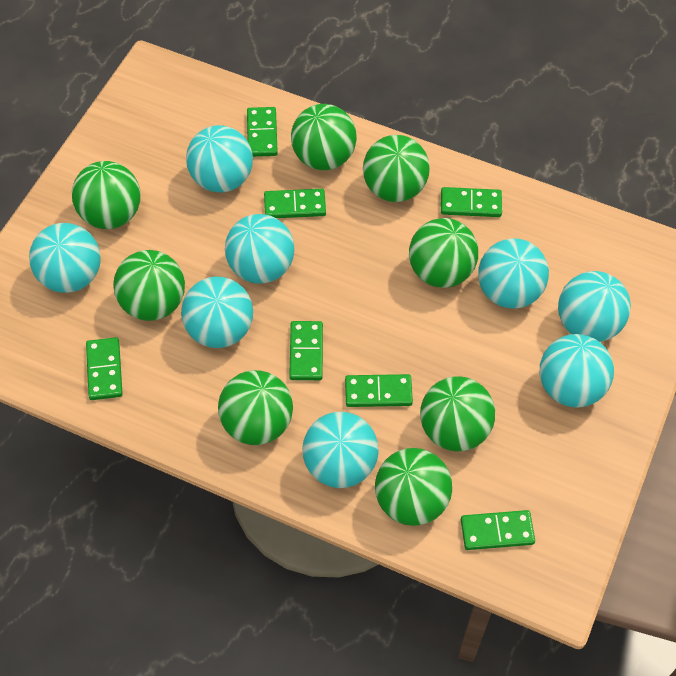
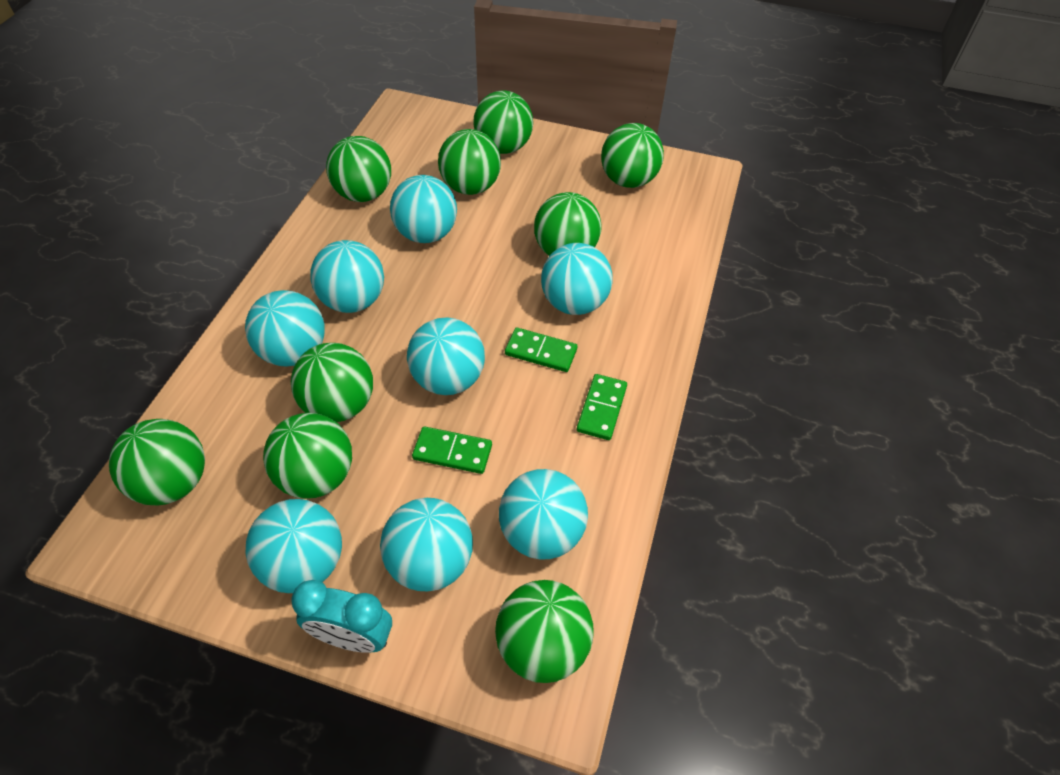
green ball: 8 -> 9
green domino: 7 -> 3
turquoise clock: 0 -> 1

